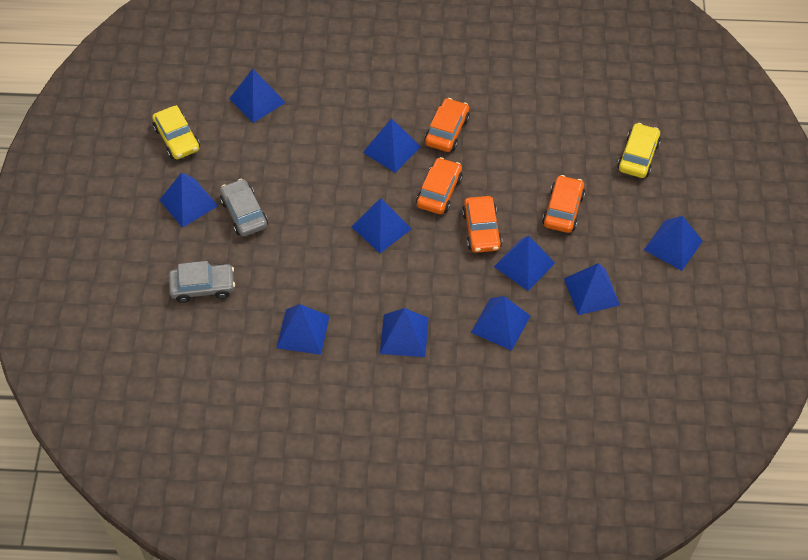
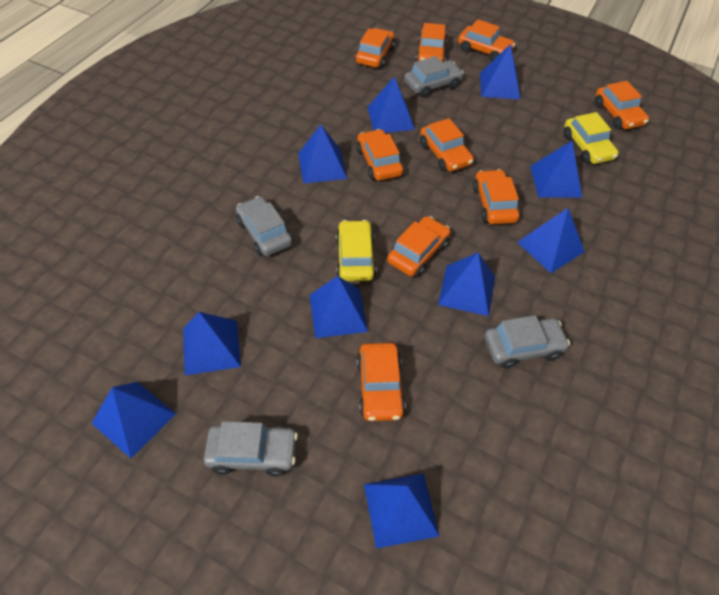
grey car: 2 -> 4
orange car: 4 -> 9

